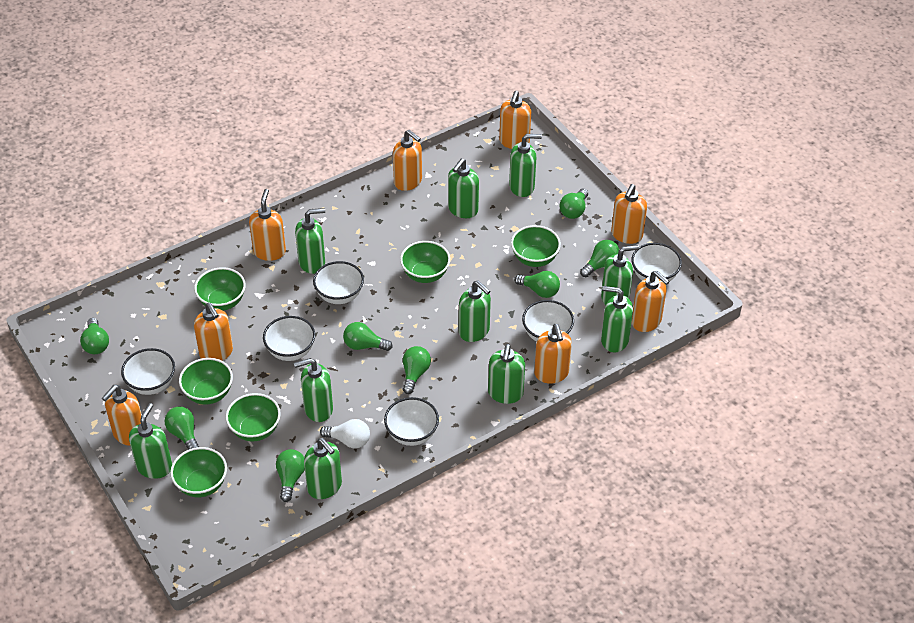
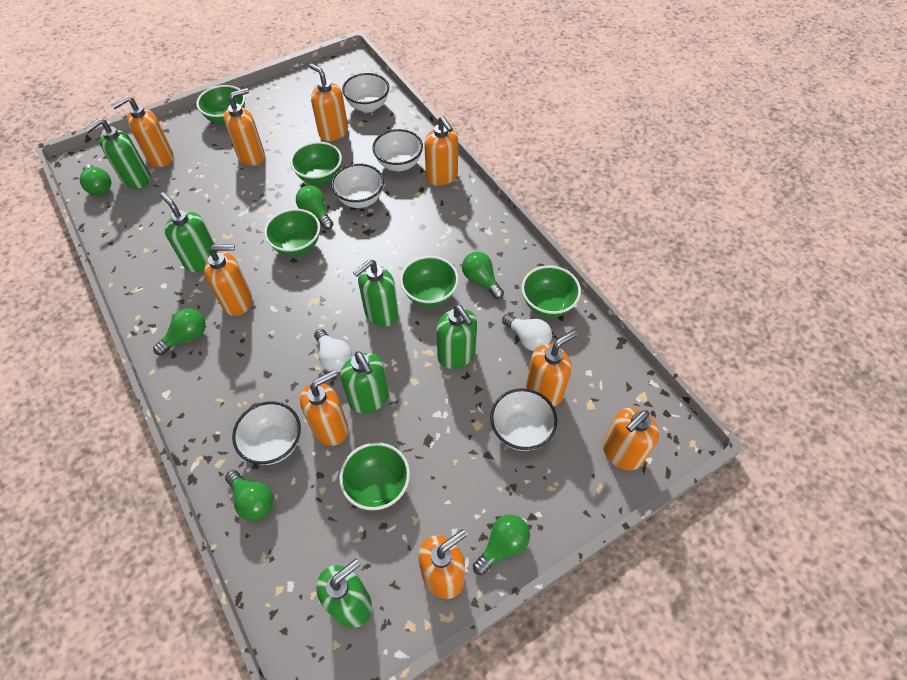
green light bulb: 8 -> 6
green soap dispenser: 10 -> 6
orange soap dispenser: 8 -> 9
white bowl: 6 -> 5
white light bulb: 1 -> 2

